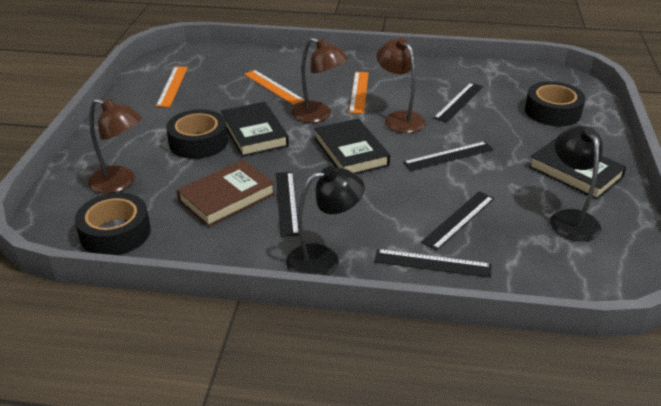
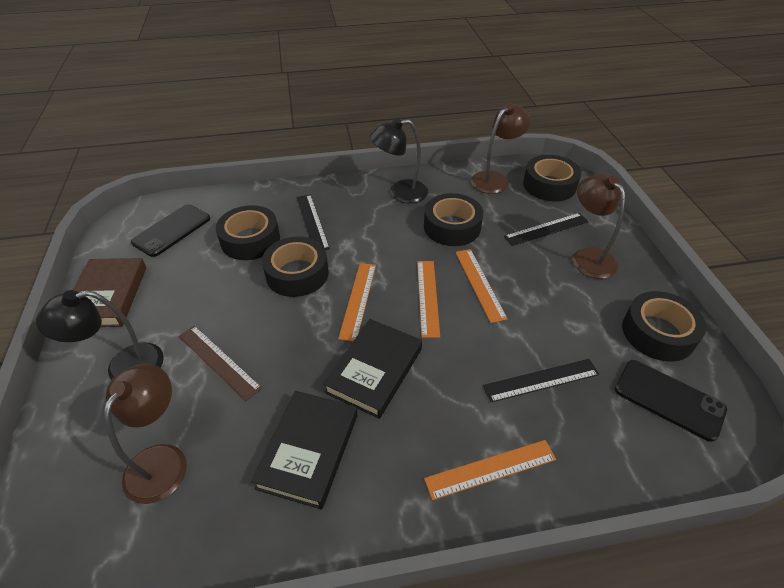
black book: 3 -> 2
black phone: 0 -> 2
black ruler: 5 -> 3
black tape: 3 -> 5
brown ruler: 0 -> 1
orange ruler: 3 -> 4

